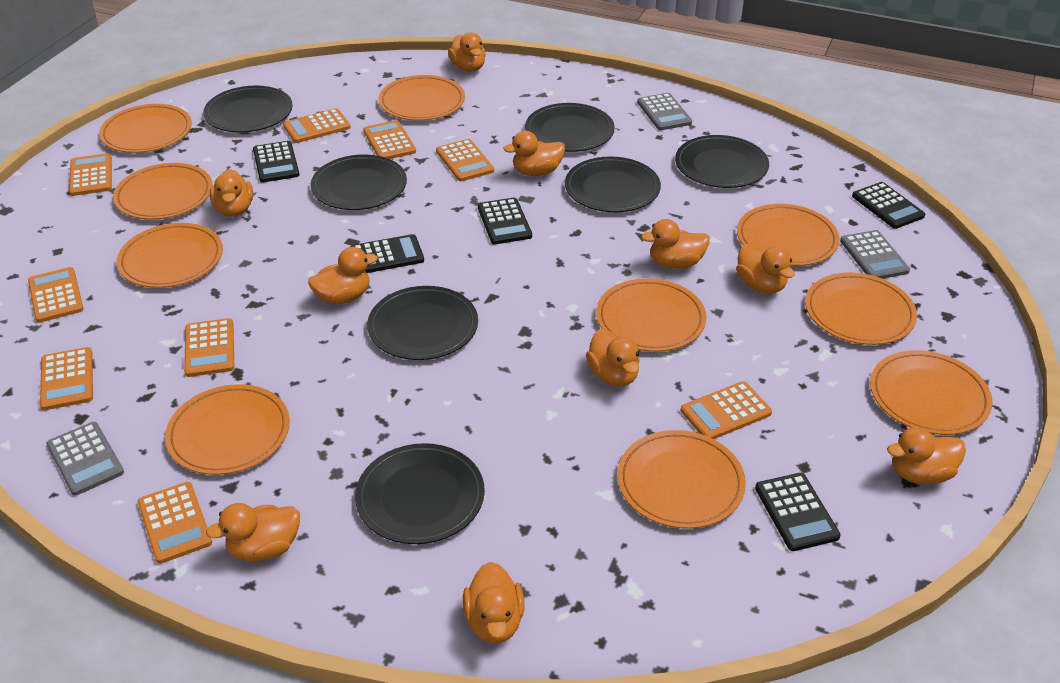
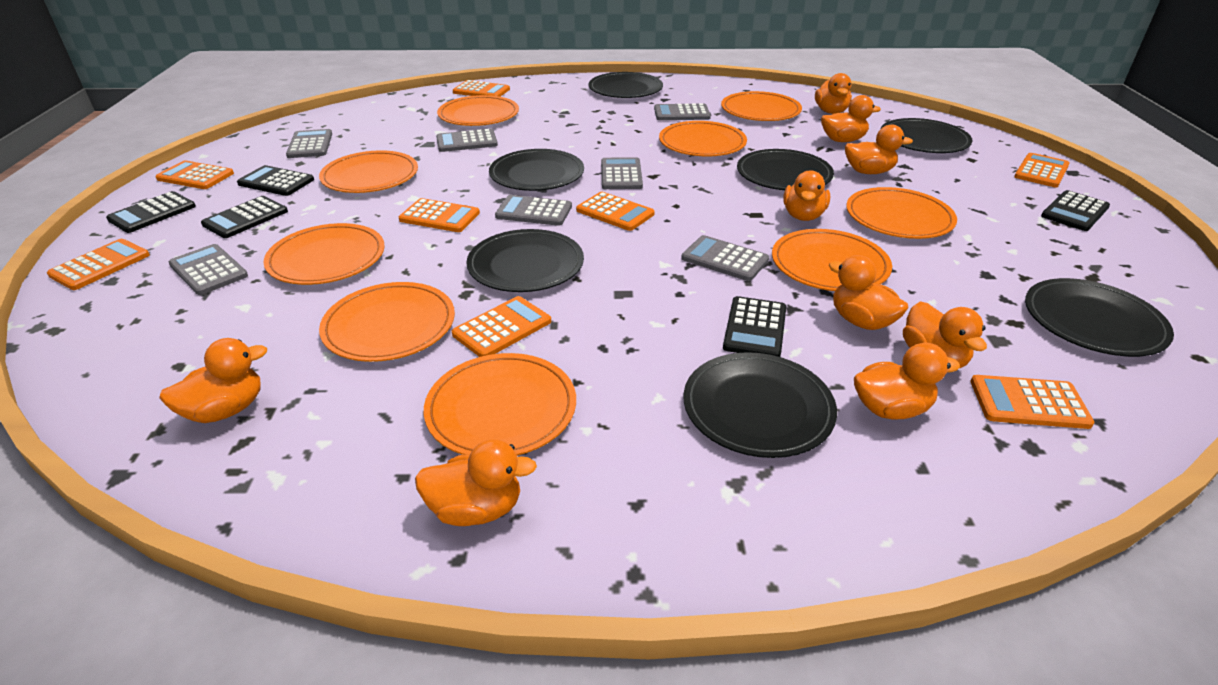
grey calculator: 3 -> 7
orange calculator: 9 -> 8
orange duck: 10 -> 9
orange plate: 10 -> 9

